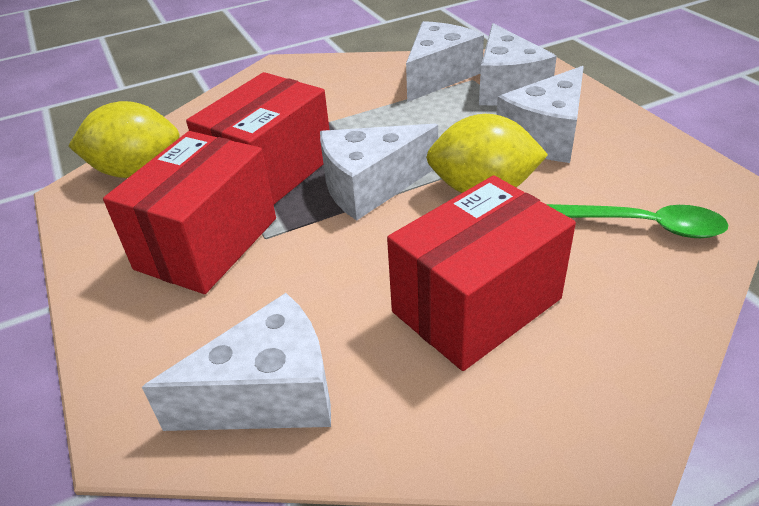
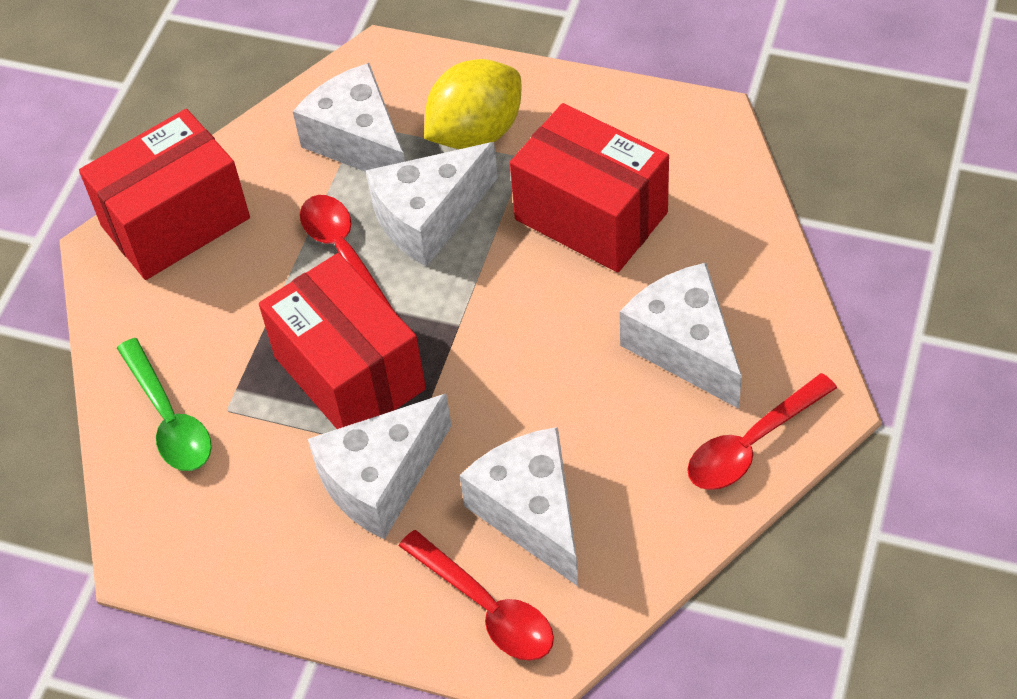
red spoon: 0 -> 3
yellow lemon: 2 -> 1

